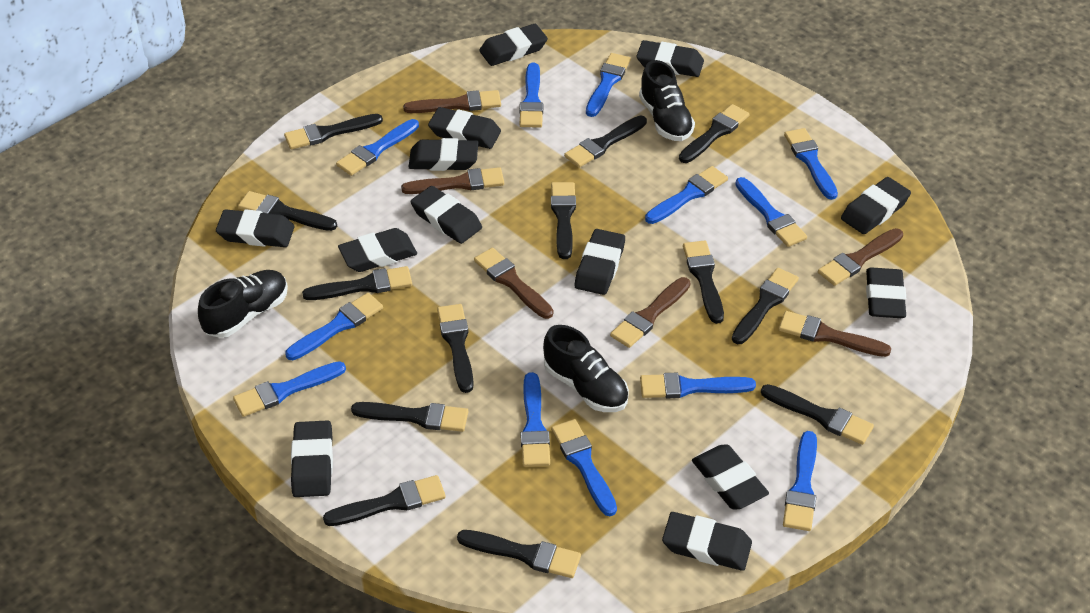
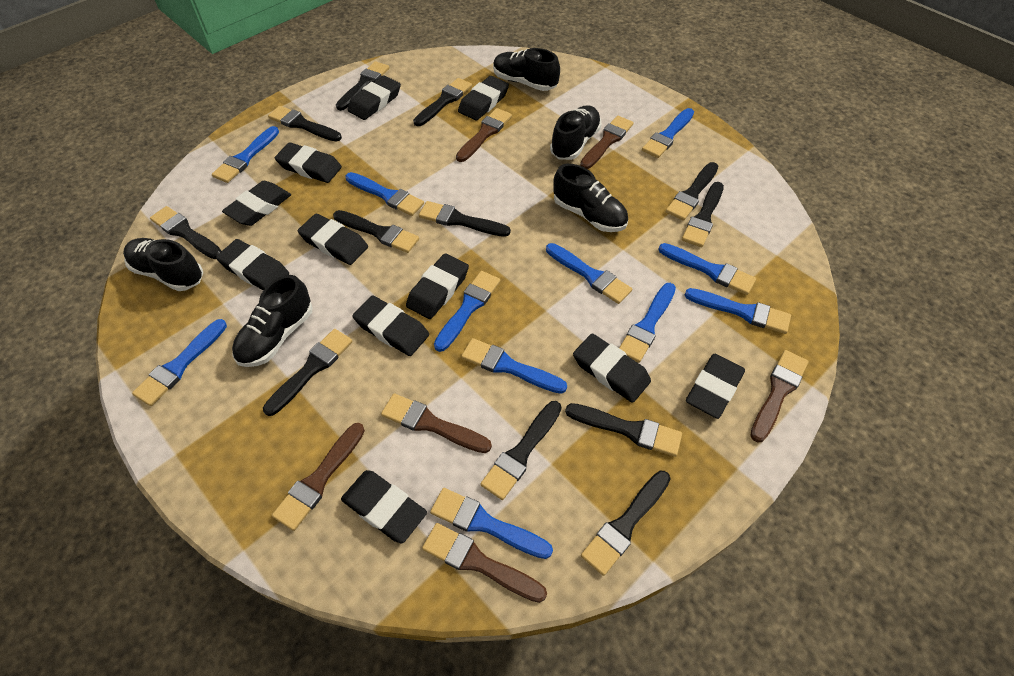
black brush: 13 -> 12
black eraser: 13 -> 11
black shoe: 3 -> 5
blue brush: 12 -> 11

